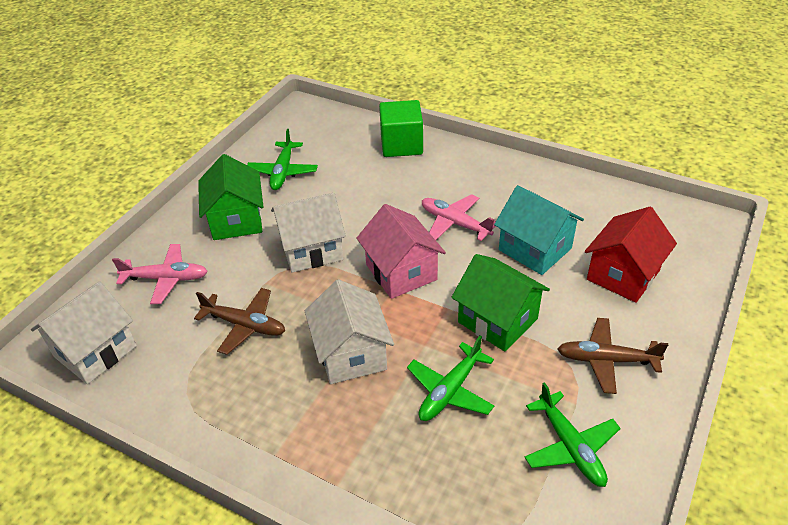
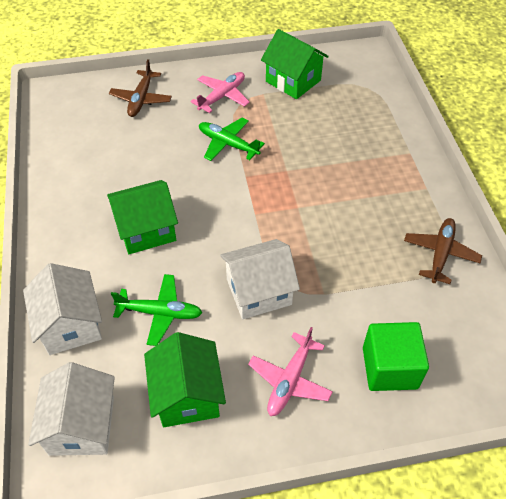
green house: 2 -> 3
green plane: 3 -> 2
pink house: 1 -> 0
red house: 1 -> 0
turquoise house: 1 -> 0

